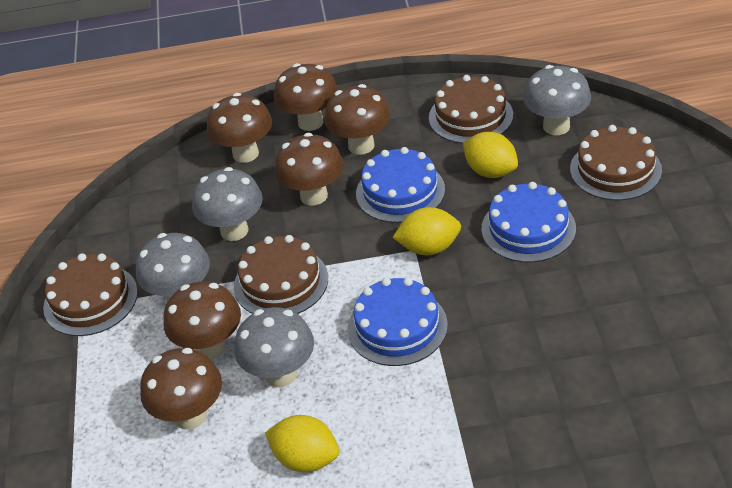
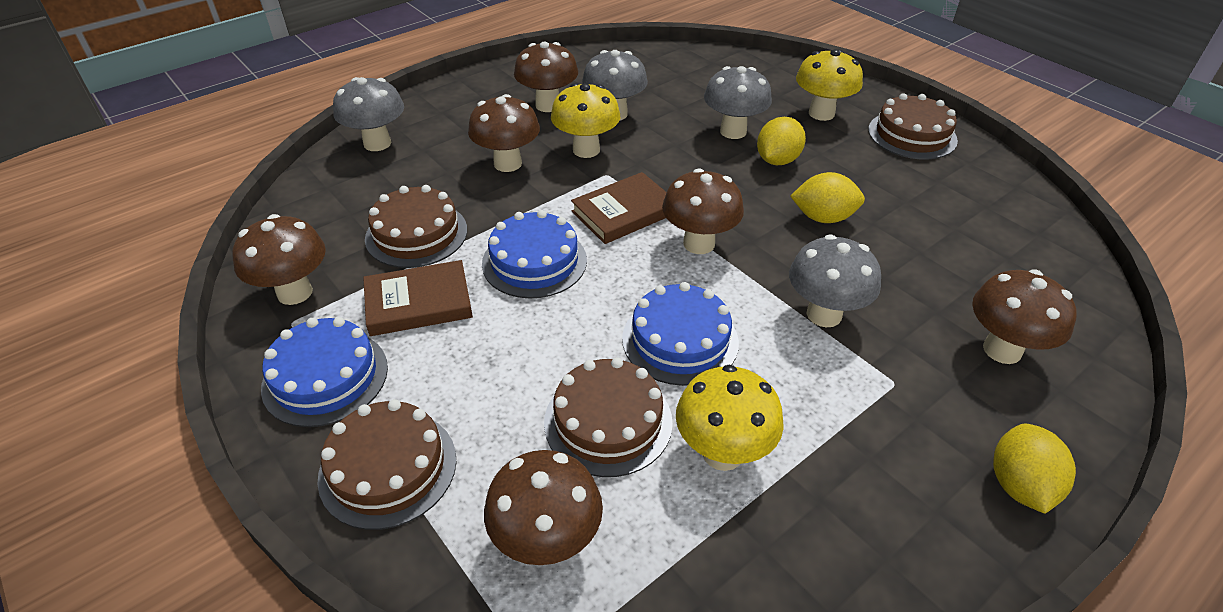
brown book: 0 -> 2
yellow mushroom: 0 -> 3

